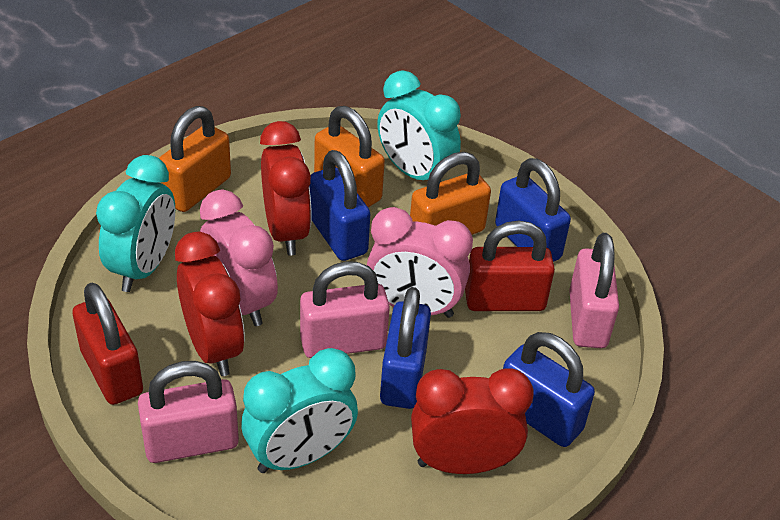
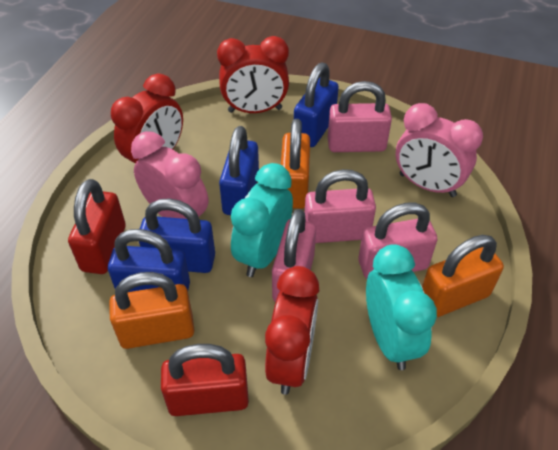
pink padlock: 3 -> 4
turquoise clock: 3 -> 2

